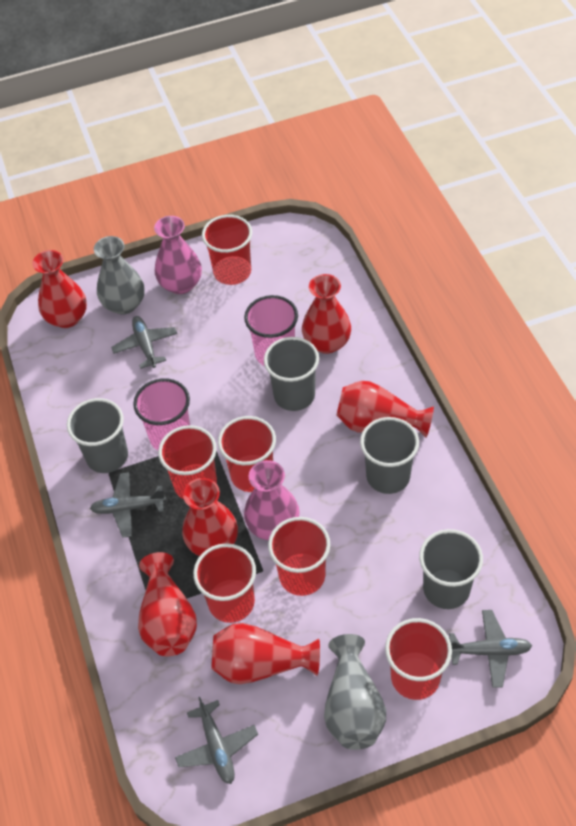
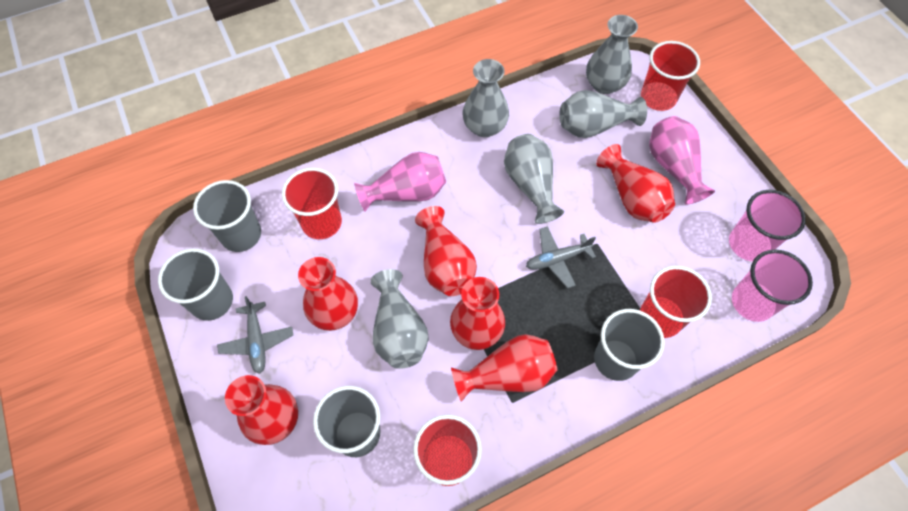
grey plane: 4 -> 2
grey vase: 2 -> 5
red cup: 6 -> 4

